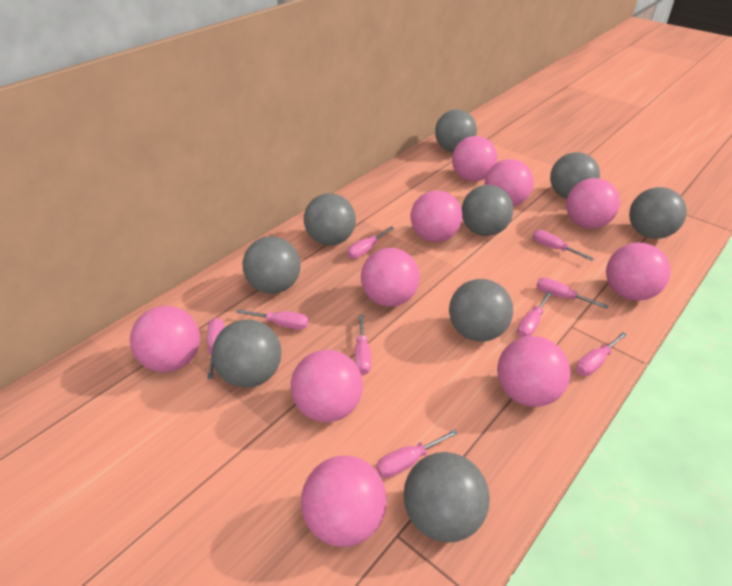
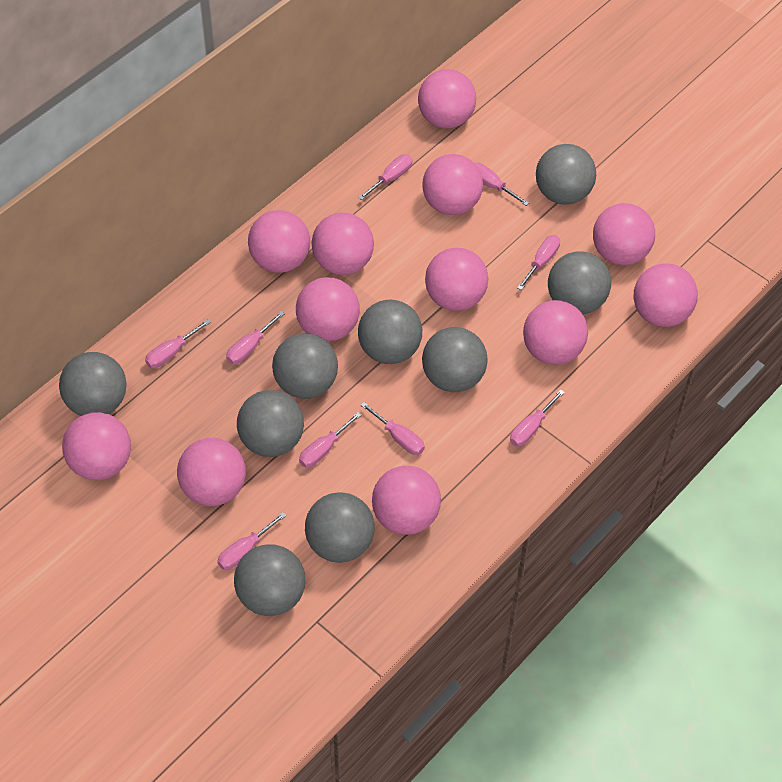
pink ball: 10 -> 12

